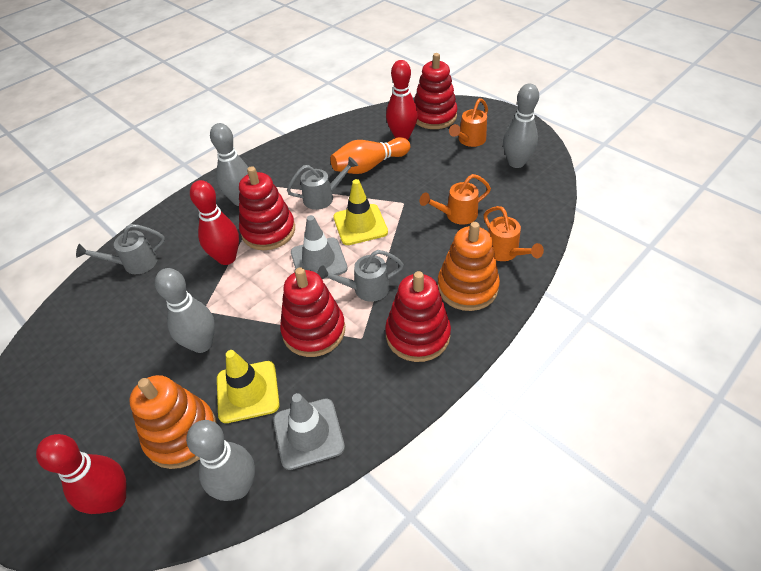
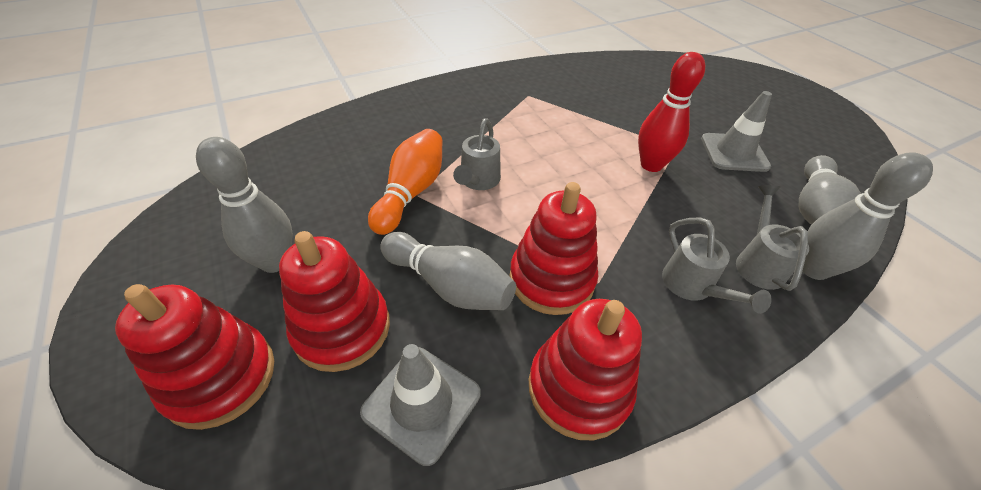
orange stacking toy: 2 -> 0
orange watering can: 3 -> 0
red bowling pin: 3 -> 1
yellow traffic cone: 2 -> 0

